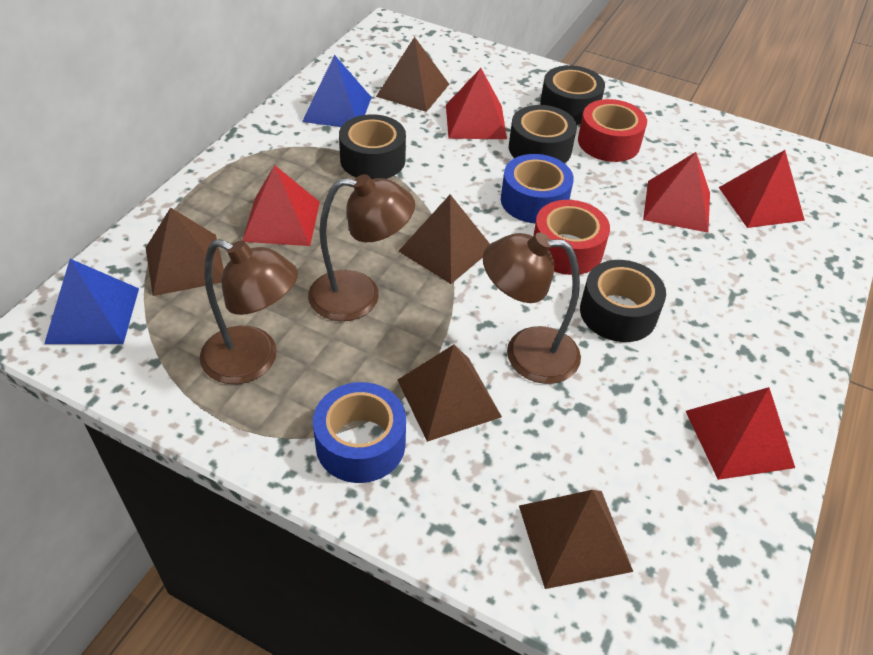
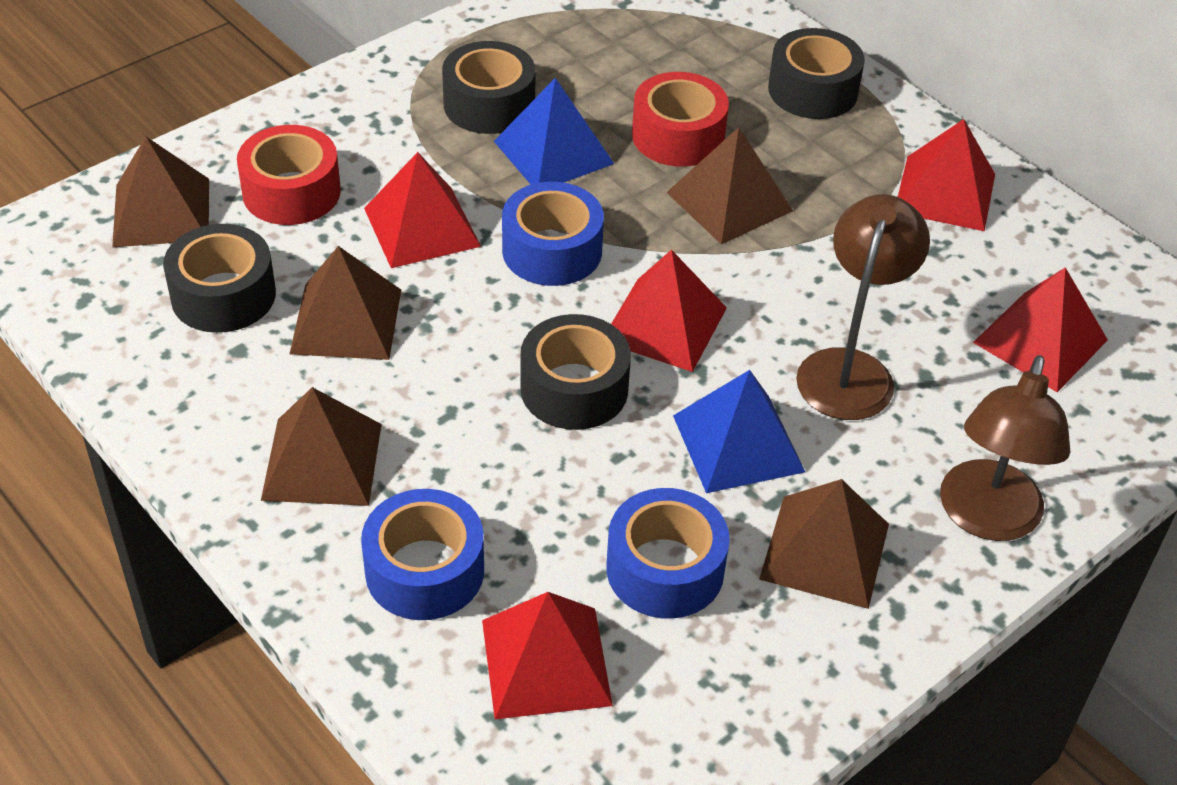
blue tape: 2 -> 3
brown lamp: 3 -> 2

